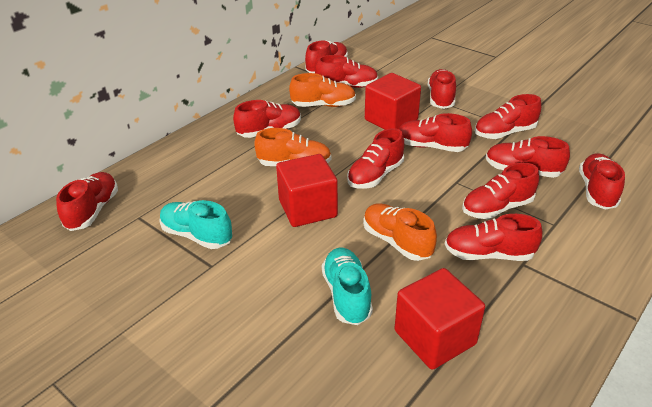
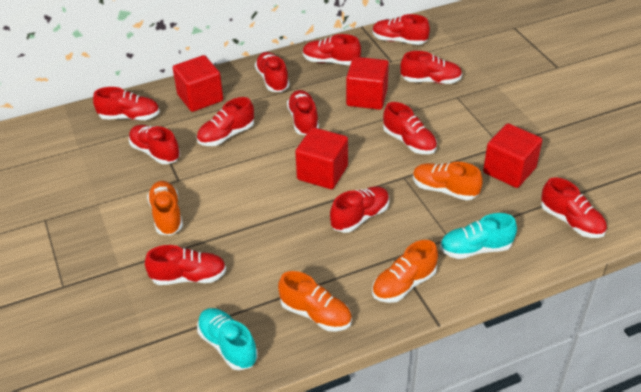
orange shoe: 3 -> 4
red cube: 3 -> 4

